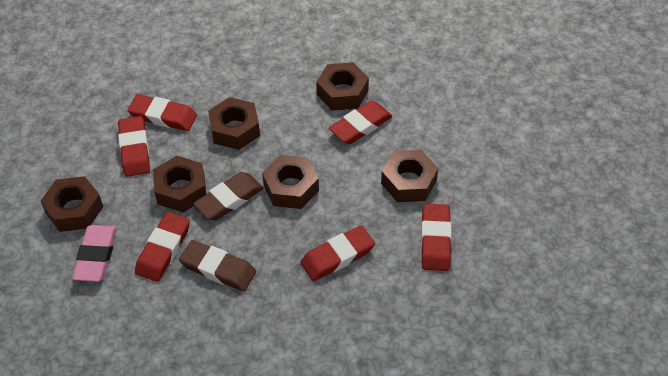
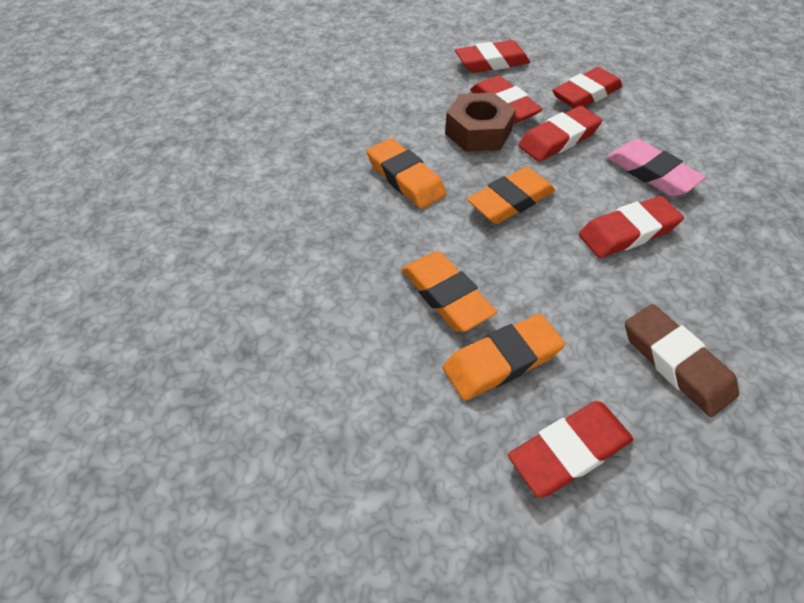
brown eraser: 2 -> 1
brown nut: 6 -> 1
orange eraser: 0 -> 4

